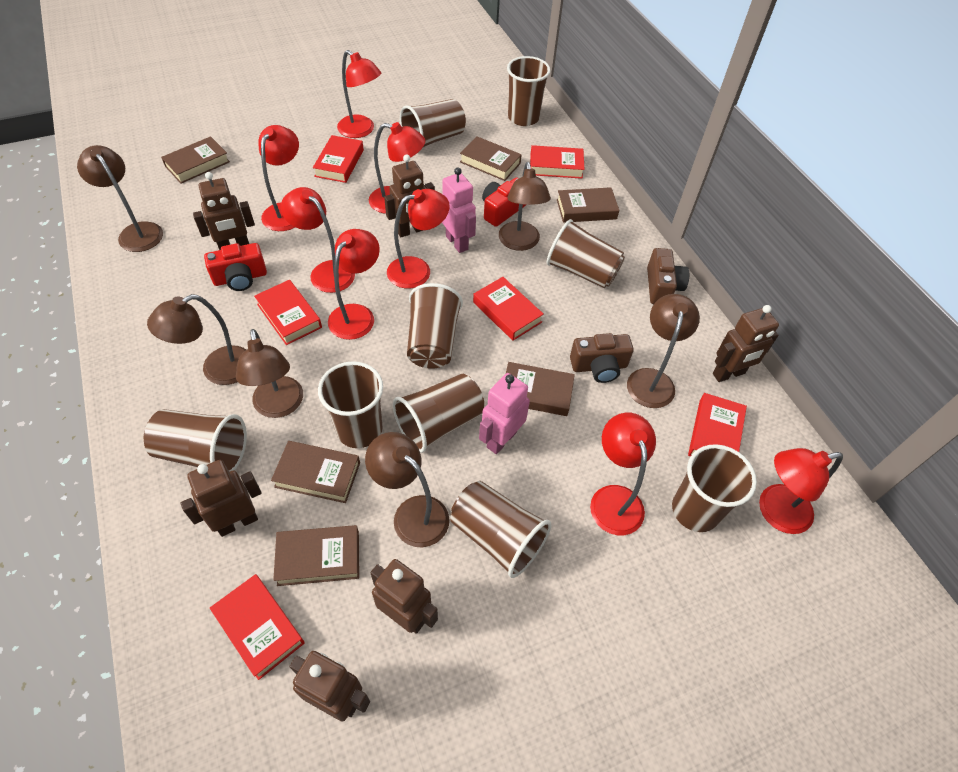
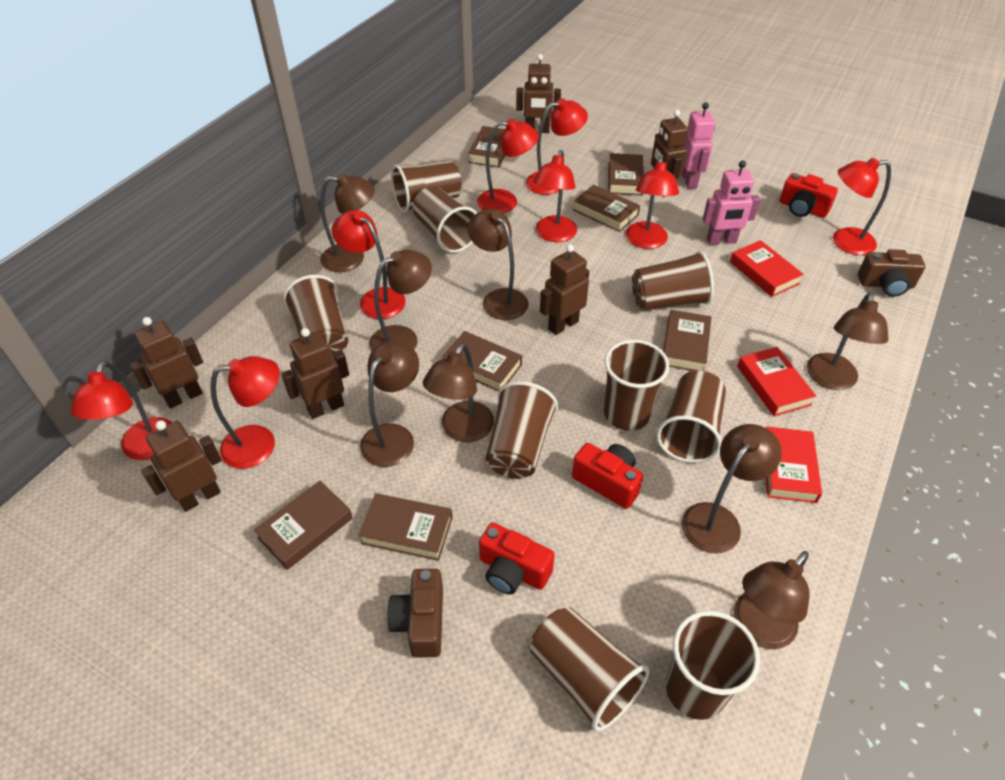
brown book: 6 -> 7
brown lamp: 6 -> 8
red book: 6 -> 3
red camera: 2 -> 3

